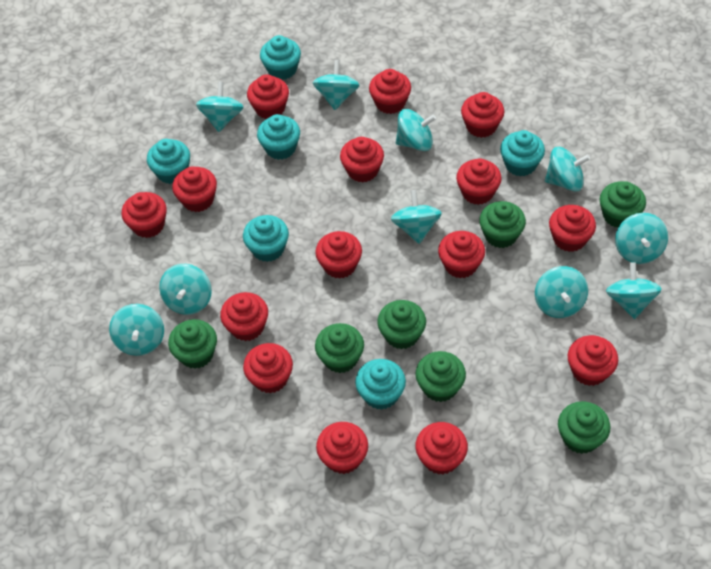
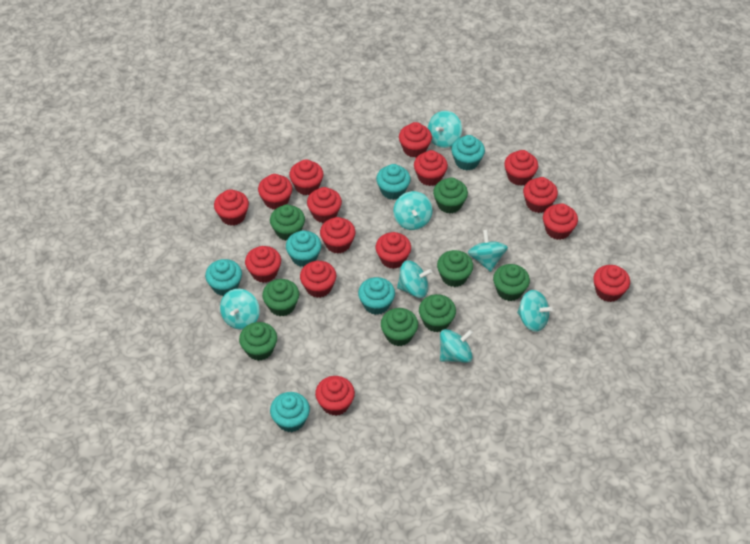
green cupcake: 7 -> 8
turquoise spinning top: 10 -> 7

